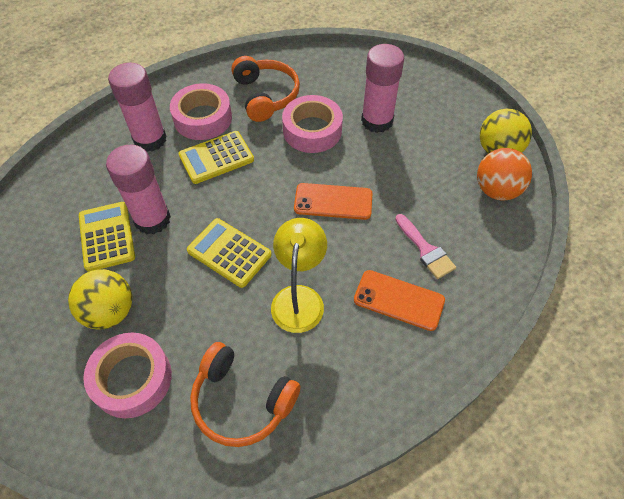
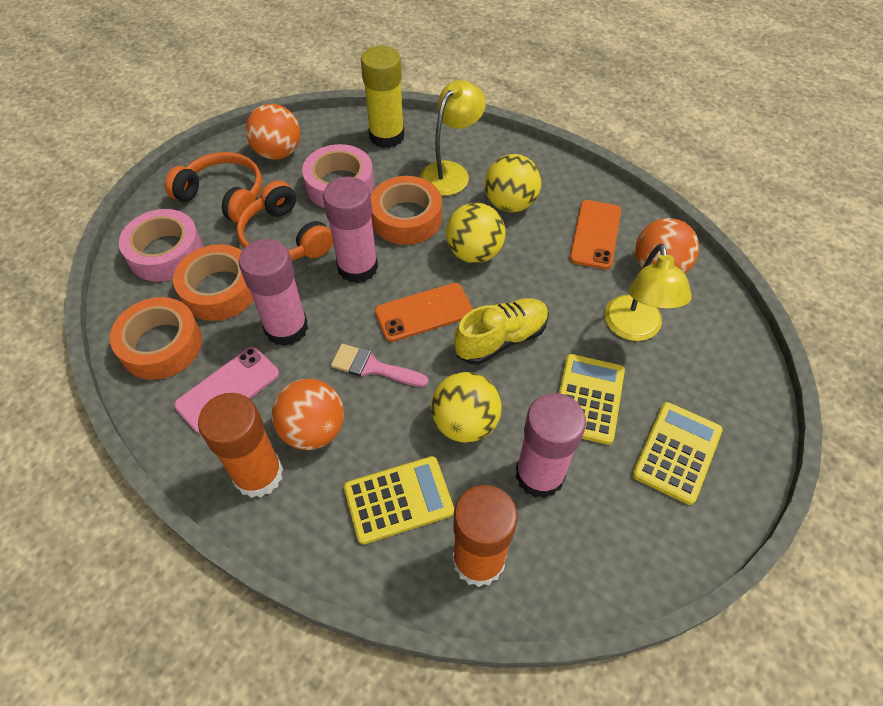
orange ball: 1 -> 3
orange glue stick: 0 -> 2
orange tape: 0 -> 3
pink phone: 0 -> 1
pink tape: 3 -> 2
yellow ball: 2 -> 3
yellow glue stick: 0 -> 1
yellow lamp: 1 -> 2
yellow shoe: 0 -> 1

